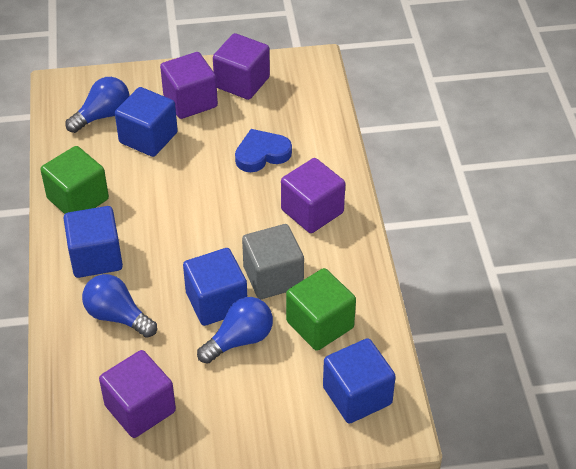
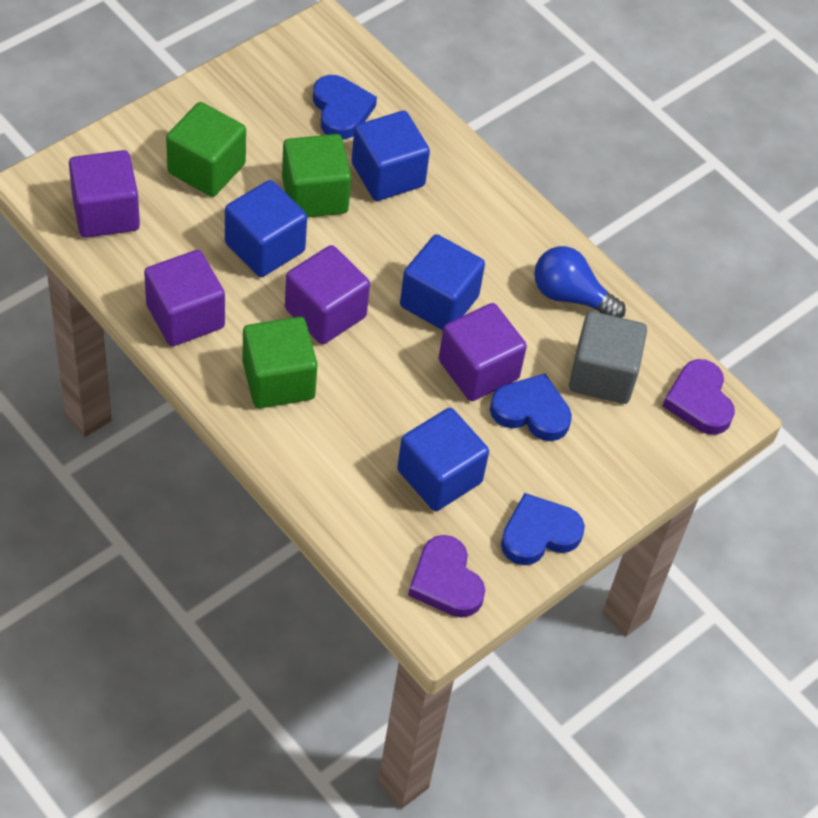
blue heart: 1 -> 3
blue light bulb: 3 -> 1
green cube: 2 -> 3
purple heart: 0 -> 2

